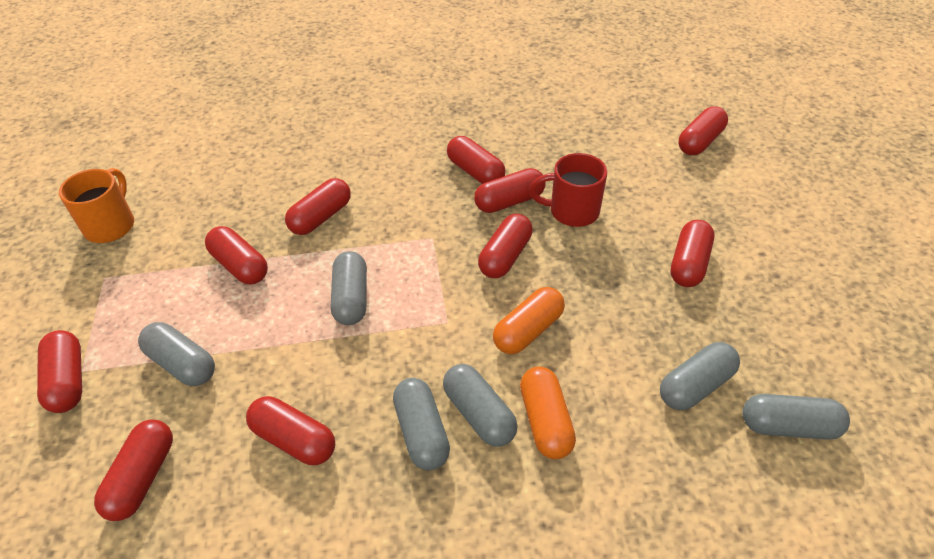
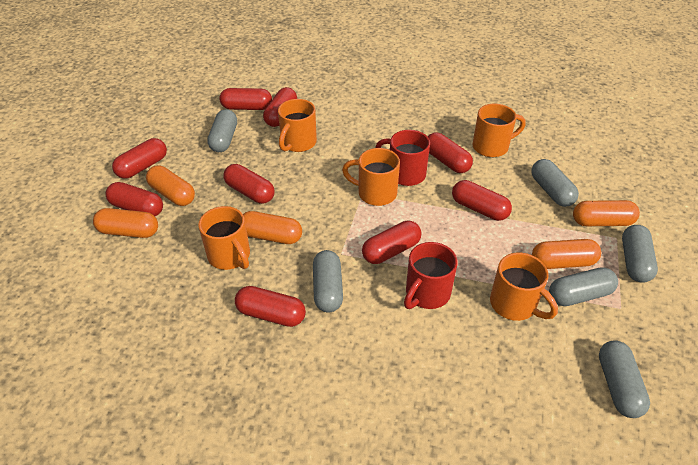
orange capsule: 2 -> 5
orange mug: 1 -> 5
red capsule: 10 -> 9
red mug: 1 -> 2

